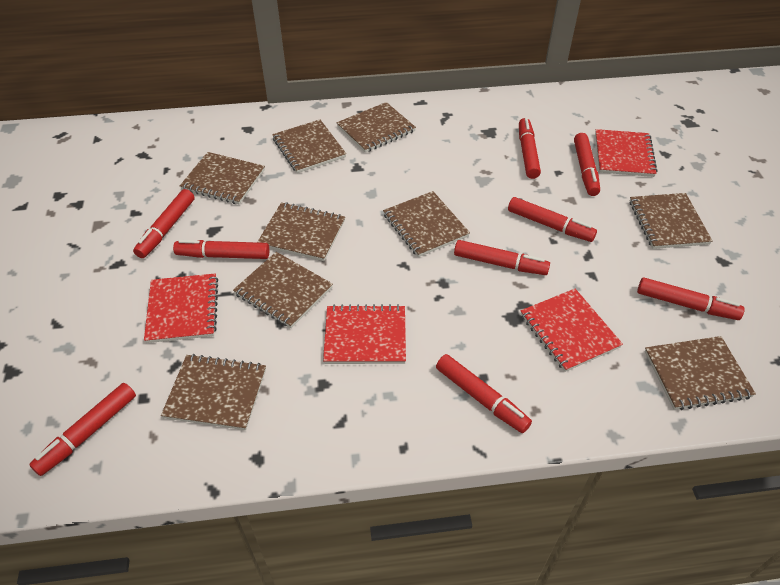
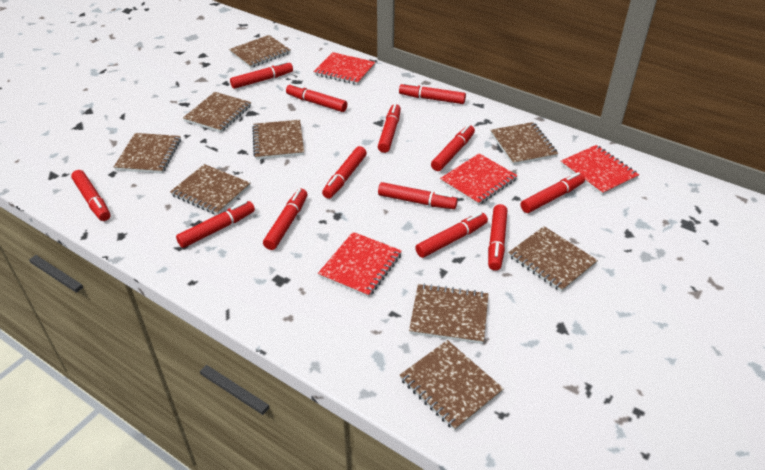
red marker: 9 -> 13

